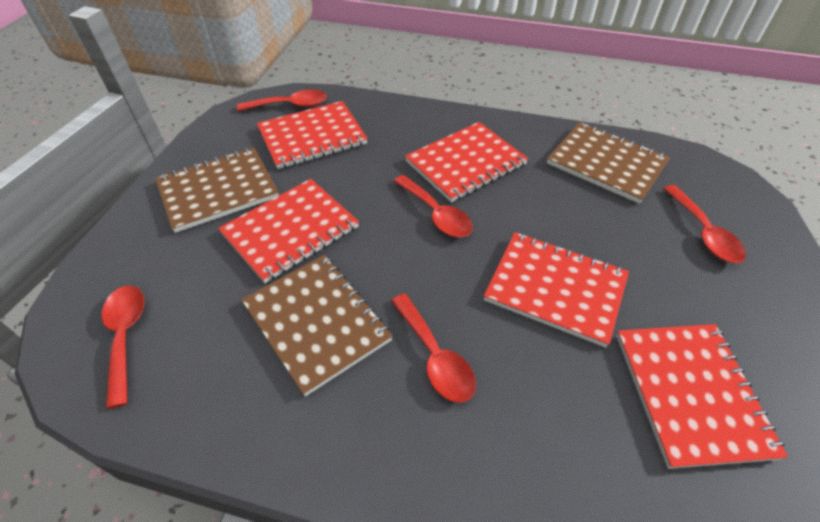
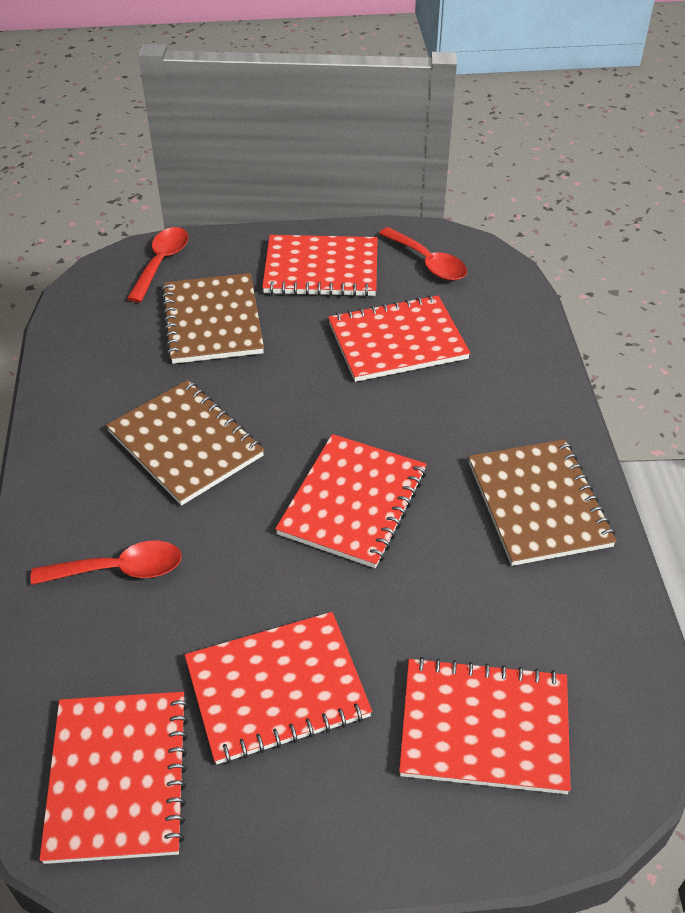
red notebook: 5 -> 6
red spoon: 5 -> 3

